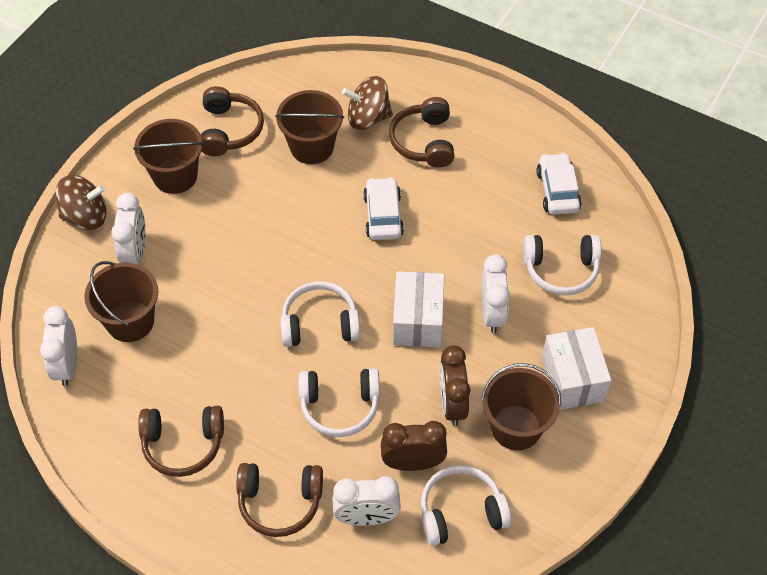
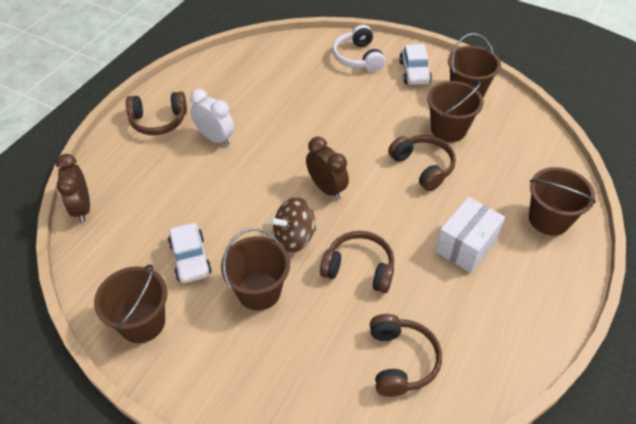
brown bucket: 4 -> 5
brown spinning top: 2 -> 1
white box: 2 -> 1
white clock: 4 -> 1
white headphones: 4 -> 1

